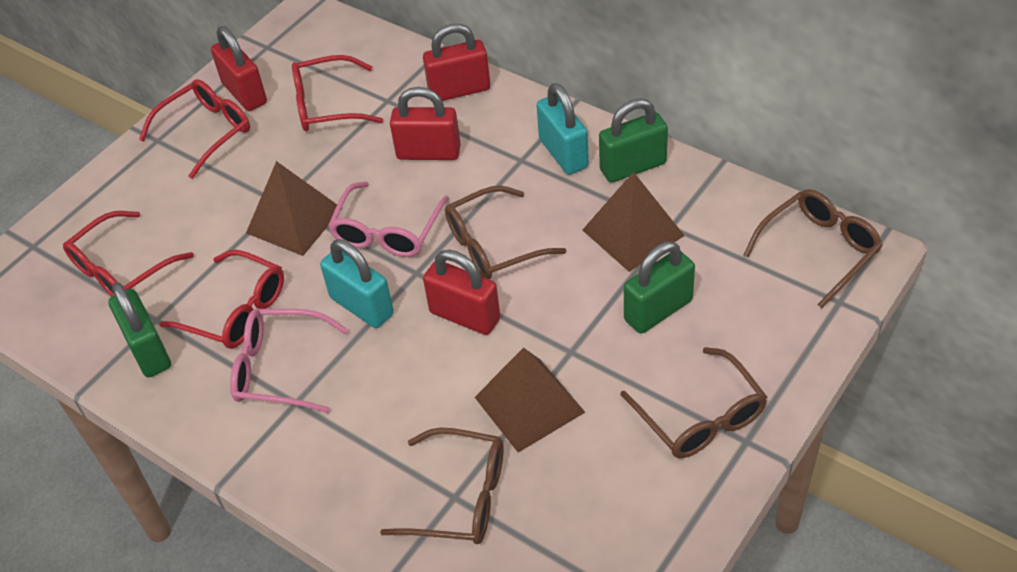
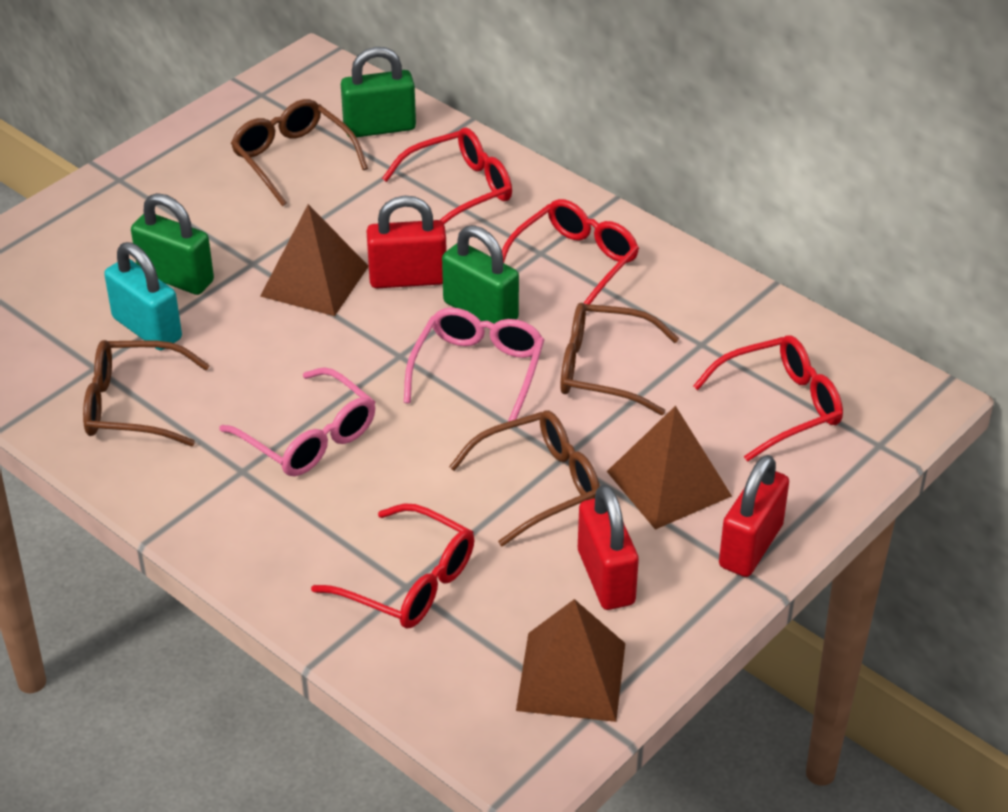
red padlock: 4 -> 3
turquoise padlock: 2 -> 1

